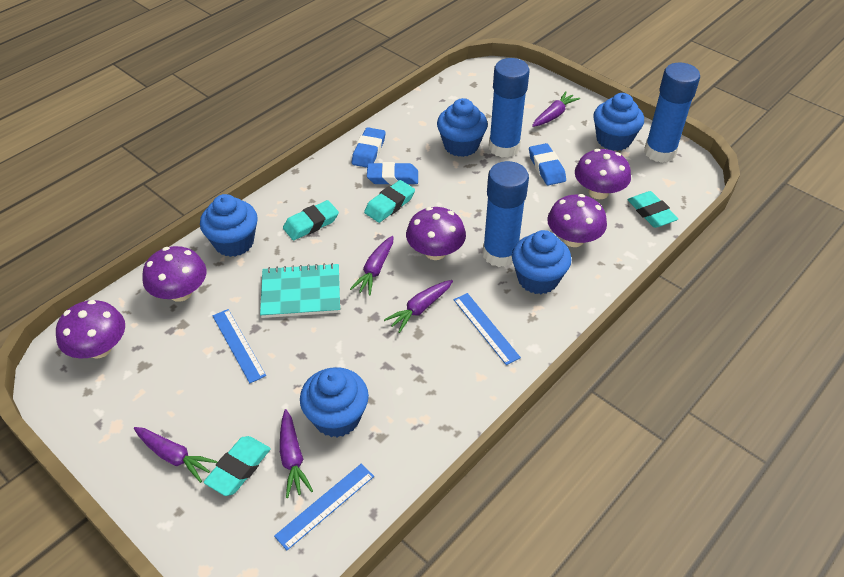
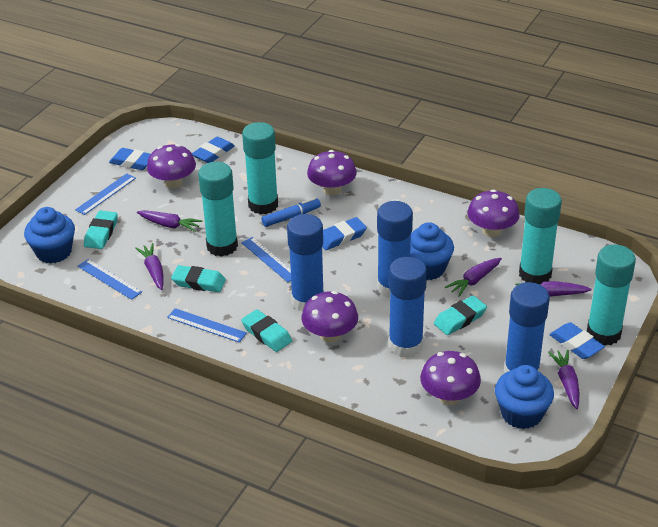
blue cupcake: 5 -> 3
blue eraser: 3 -> 4
blue glue stick: 3 -> 4
blue marker: 0 -> 1
blue ruler: 3 -> 4
turquoise glue stick: 0 -> 4
turquoise notebook: 1 -> 0

